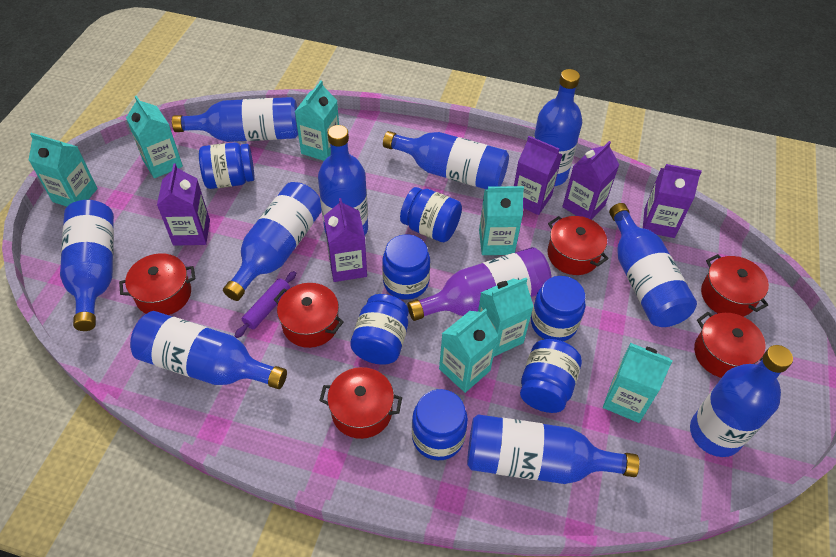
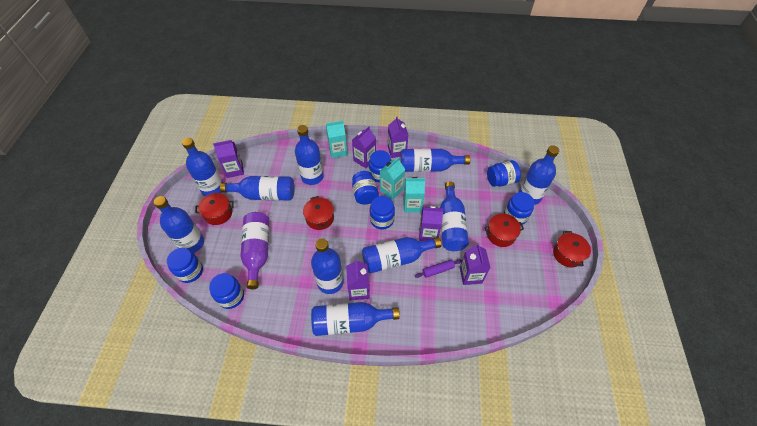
purple carton: 5 -> 6
red pot: 6 -> 4
turquoise carton: 7 -> 3

